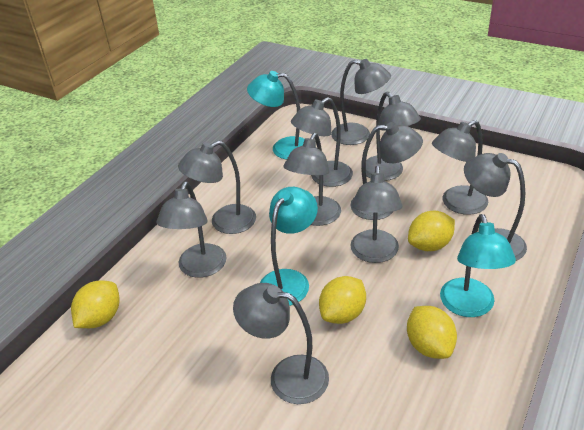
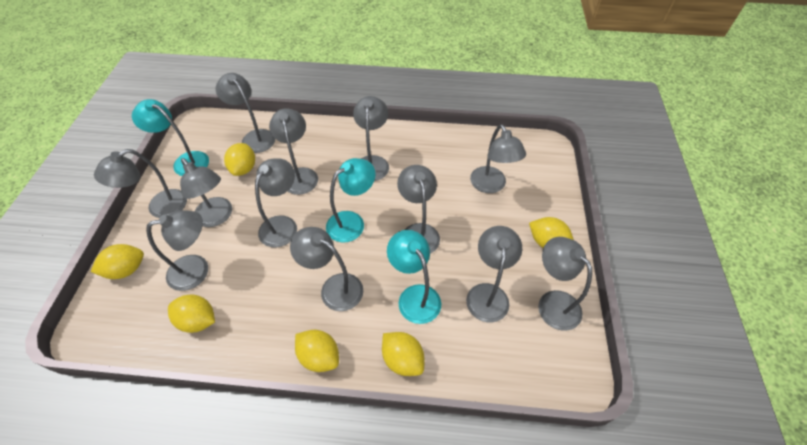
grey lamp: 11 -> 12
yellow lemon: 4 -> 6

